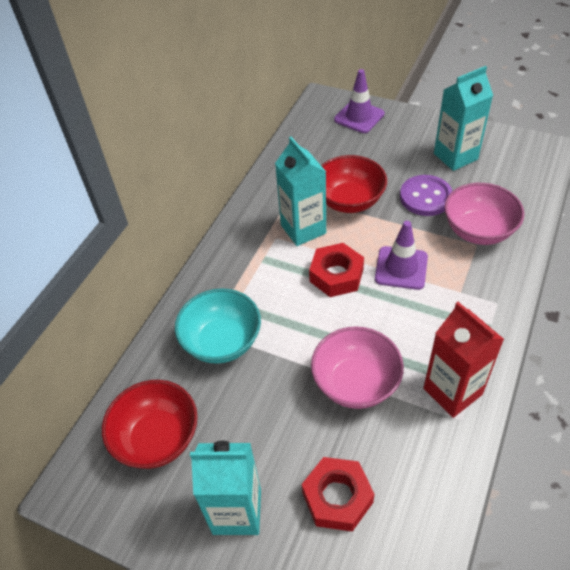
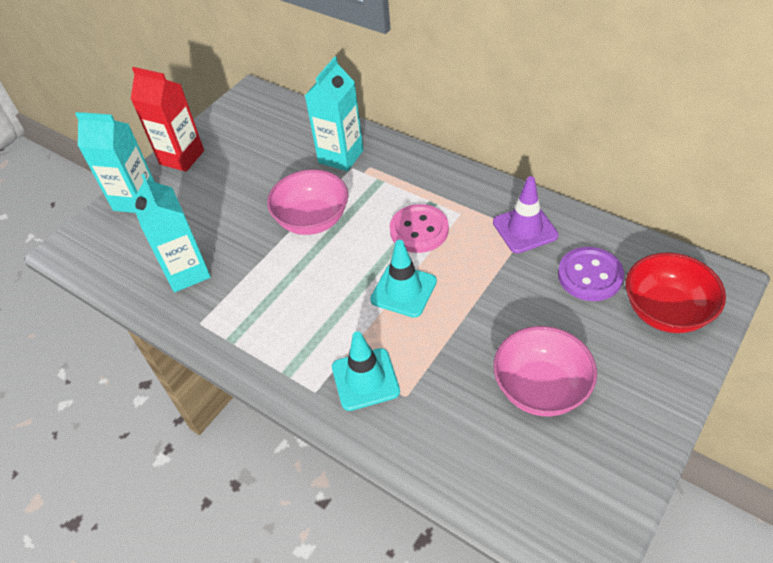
pink button: 0 -> 1
purple traffic cone: 2 -> 1
red bowl: 2 -> 1
red nut: 2 -> 0
turquoise bowl: 1 -> 0
turquoise traffic cone: 0 -> 2

